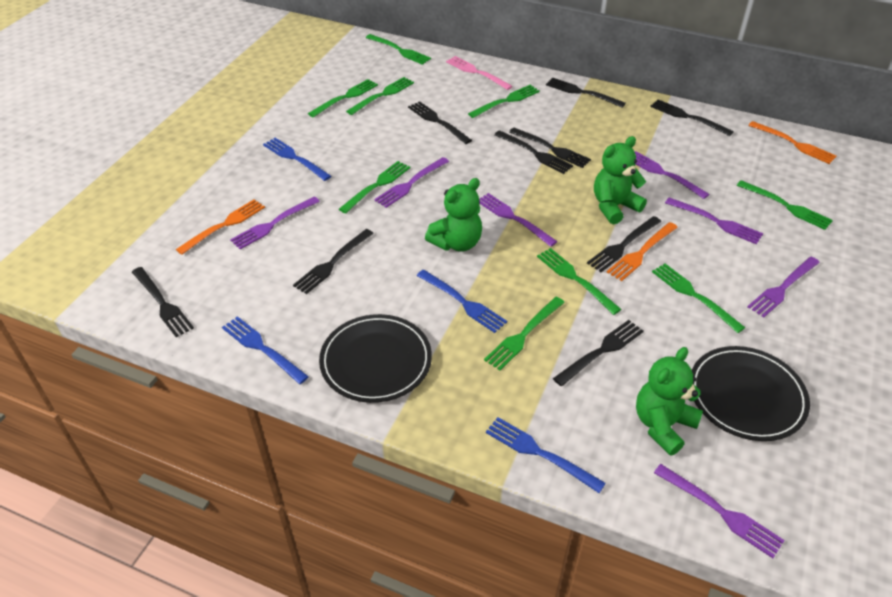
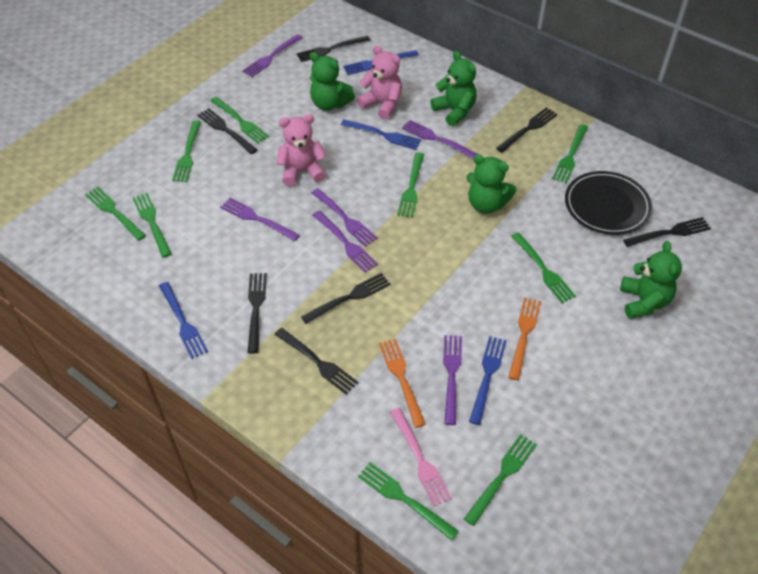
black fork: 9 -> 7
black plate: 2 -> 1
green teddy bear: 3 -> 4
orange fork: 3 -> 2
pink teddy bear: 0 -> 2
purple fork: 7 -> 6

